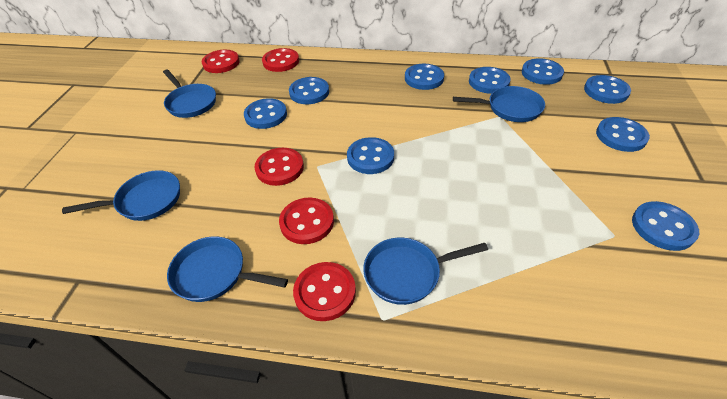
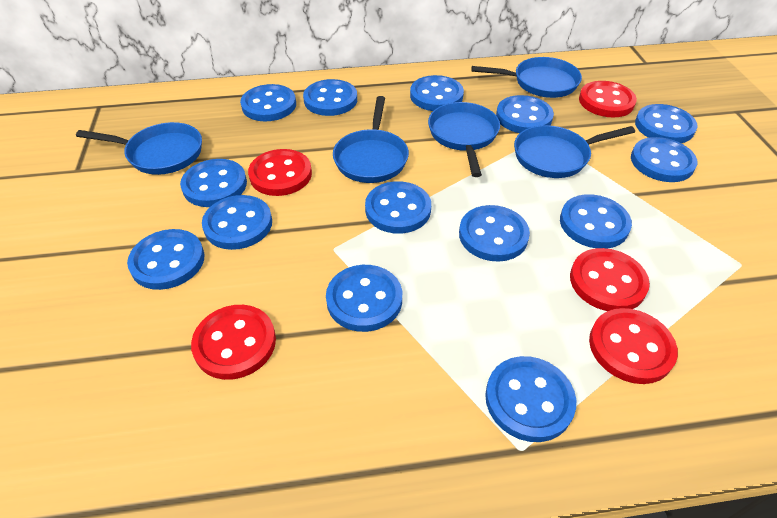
blue button: 9 -> 14

